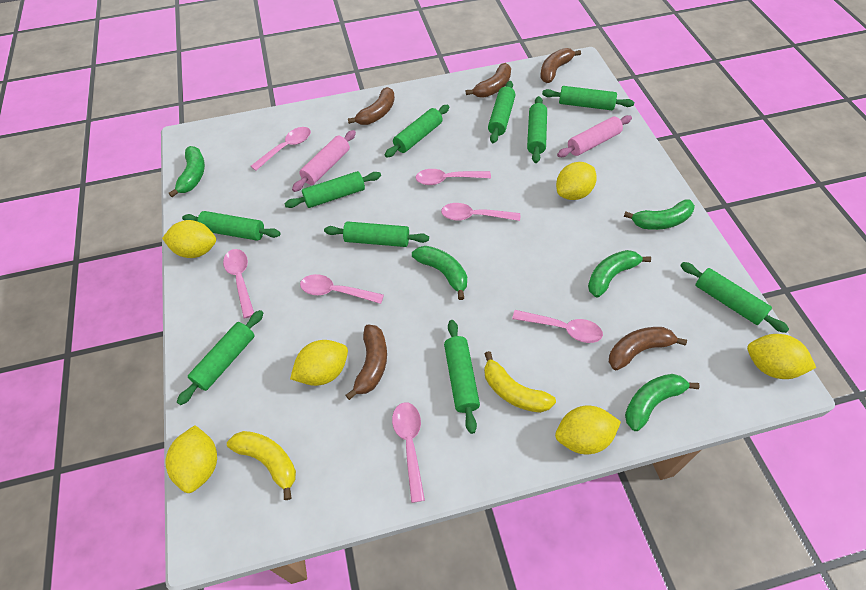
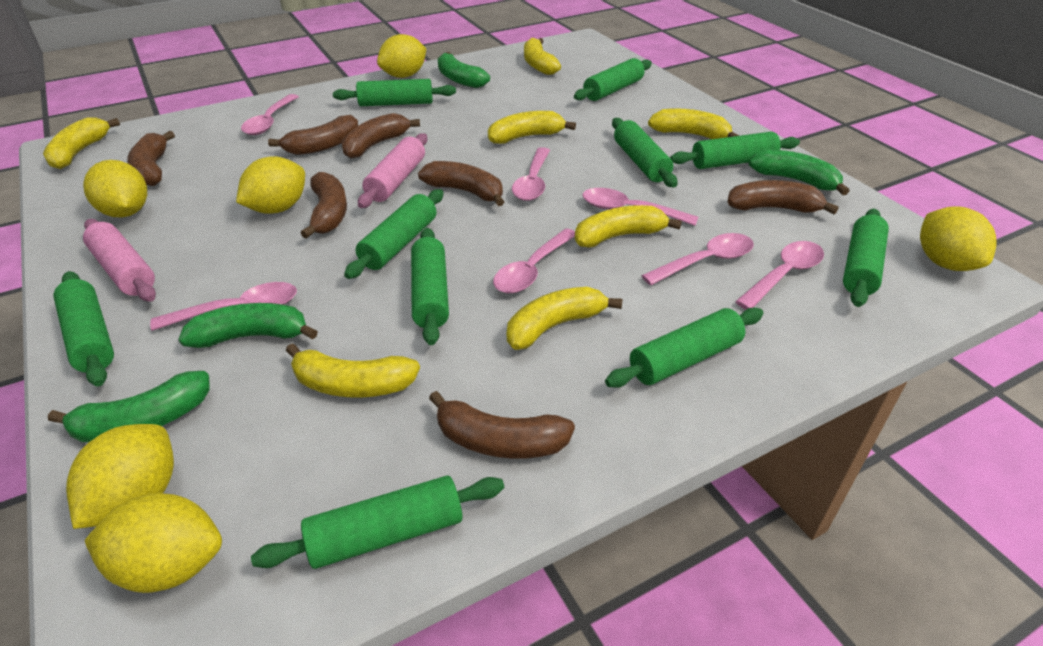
brown banana: 5 -> 7
green banana: 5 -> 4
yellow banana: 2 -> 7

